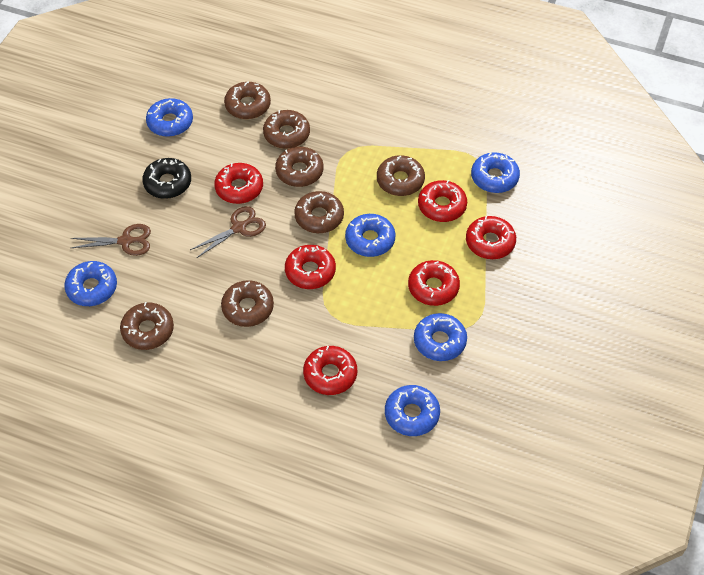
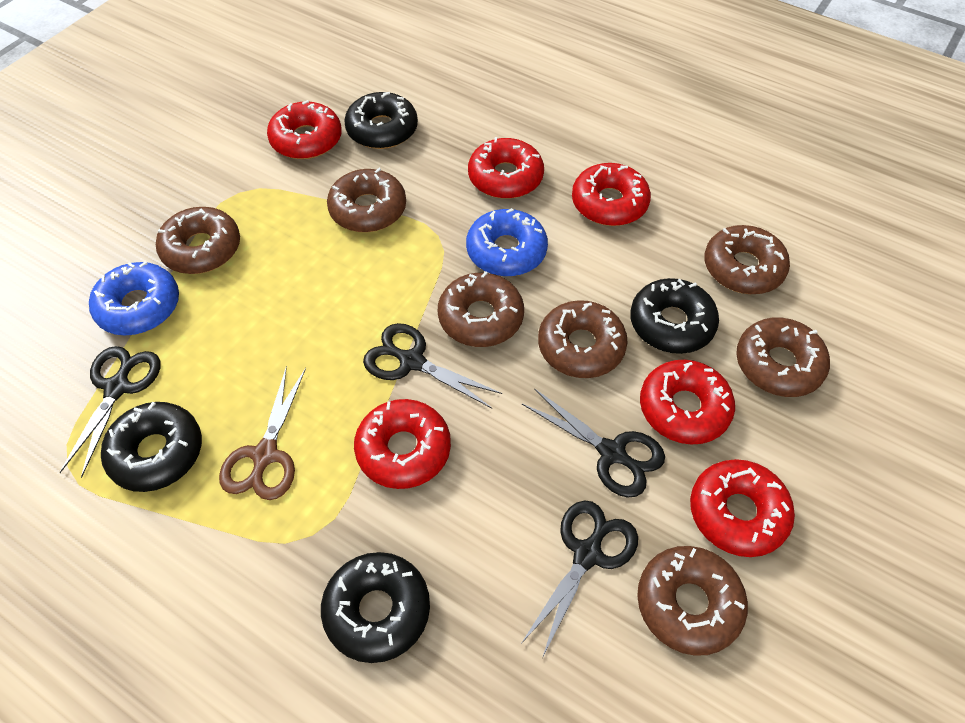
black donut: 1 -> 4
black scissors: 0 -> 4
blue donut: 6 -> 2
brown scissors: 2 -> 1

